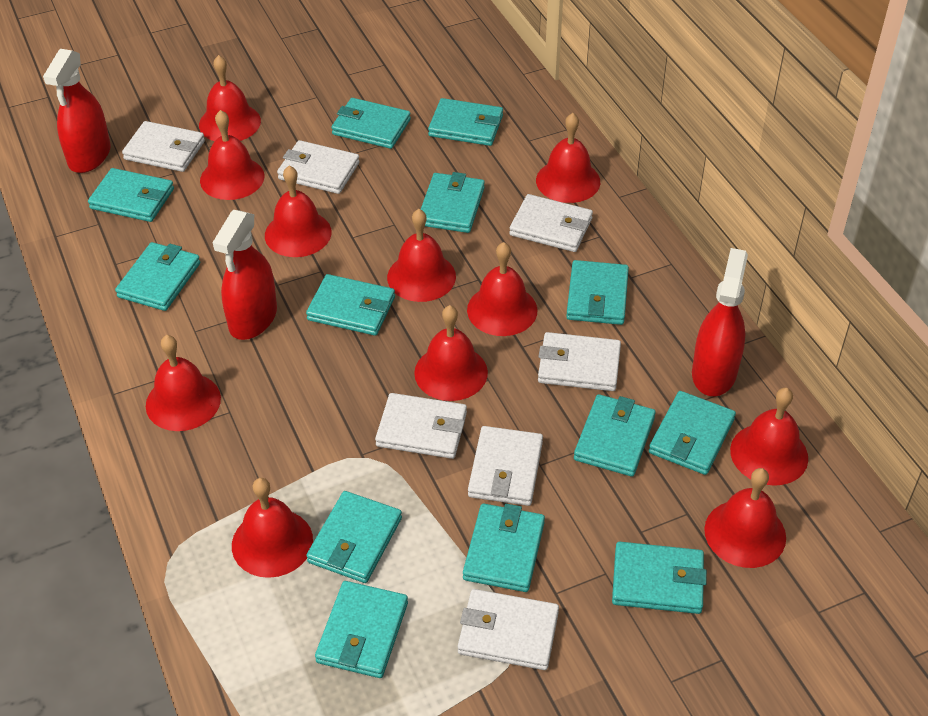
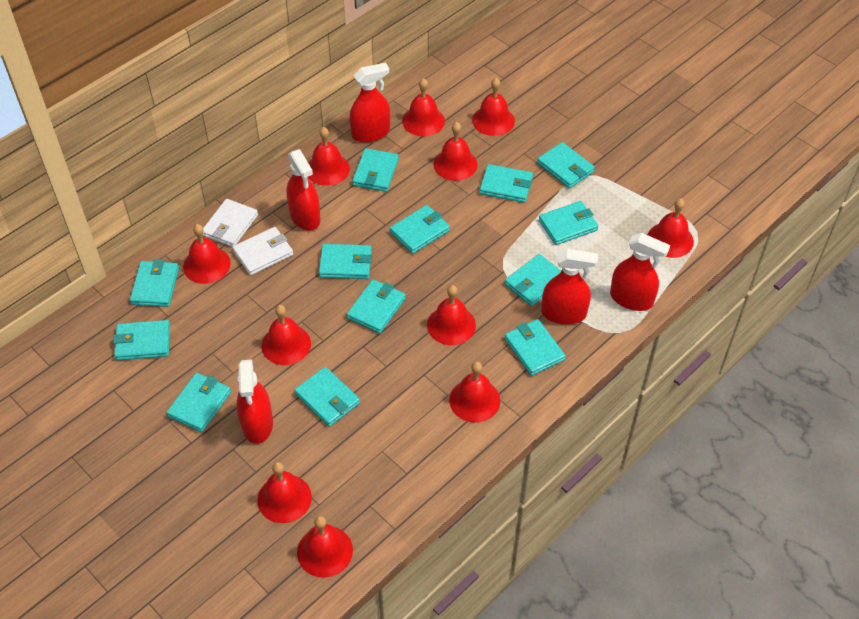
red spray bottle: 3 -> 5
white wallet: 7 -> 2

